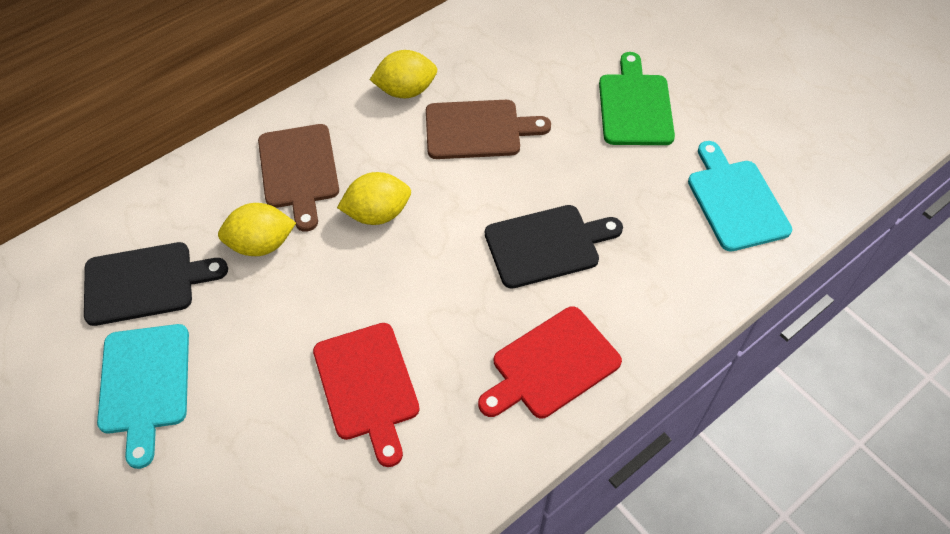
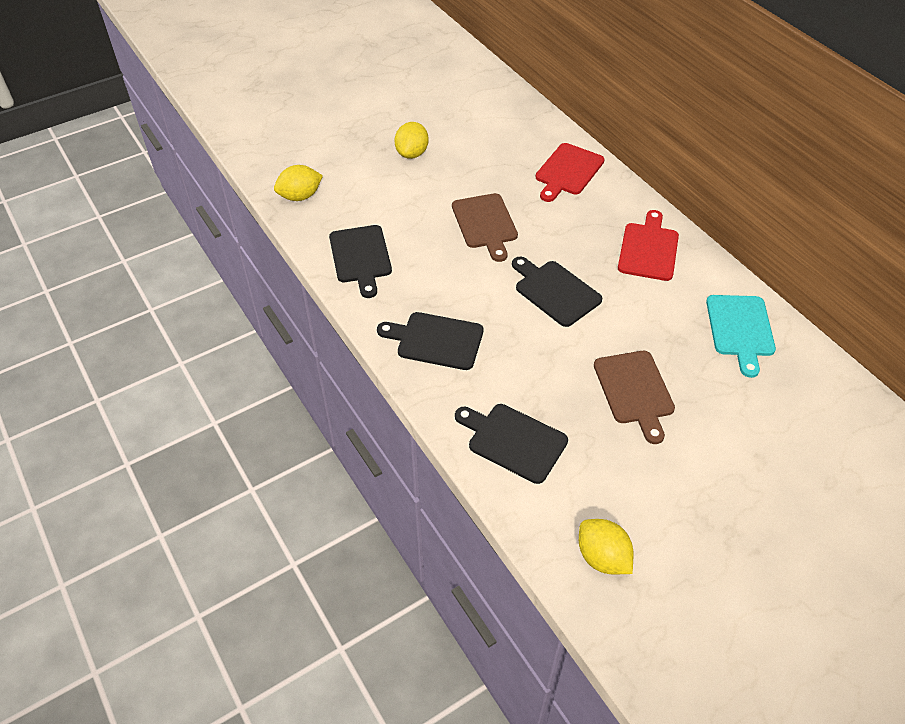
black cutting board: 2 -> 4
green cutting board: 1 -> 0
turquoise cutting board: 2 -> 1

